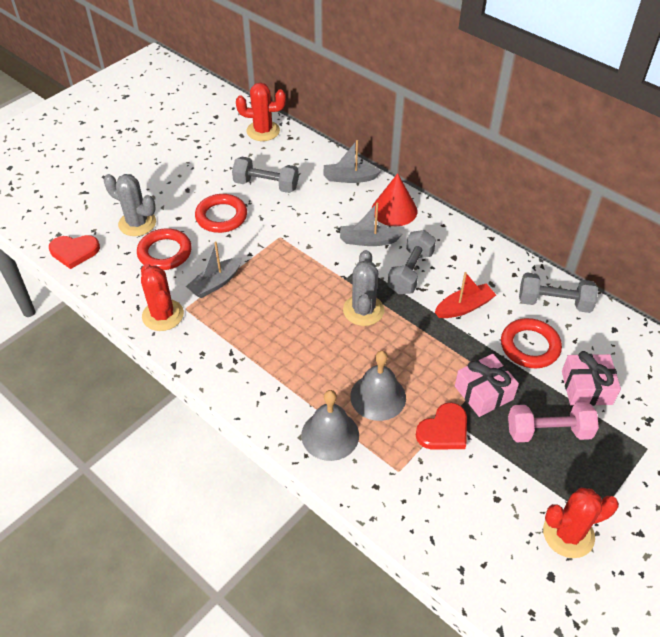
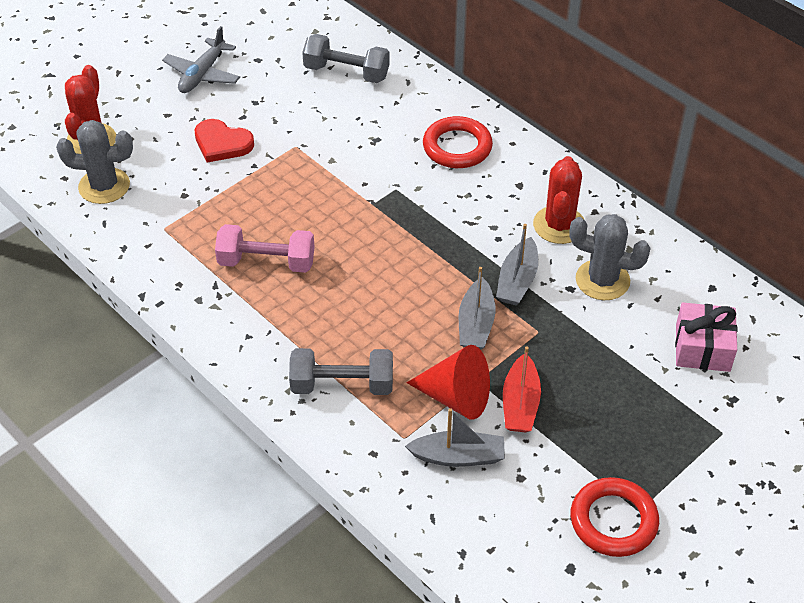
grey bell: 2 -> 0
grey dumbbell: 3 -> 2
grey plane: 0 -> 1
pink gift: 2 -> 1
red cactus: 3 -> 2
red heart: 2 -> 1
red ring: 3 -> 2

